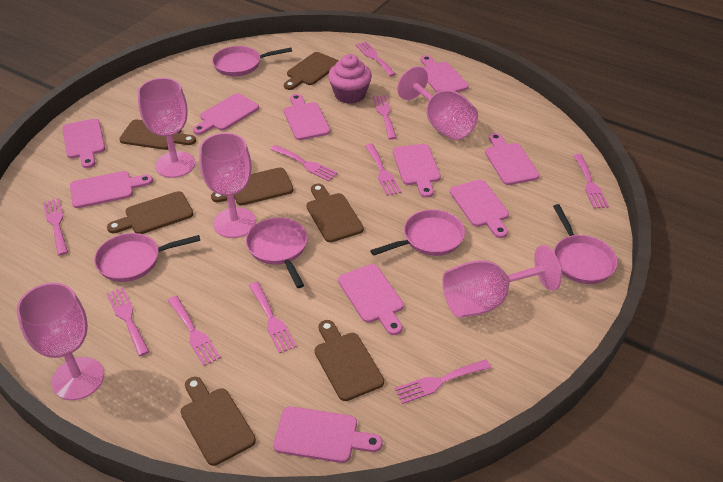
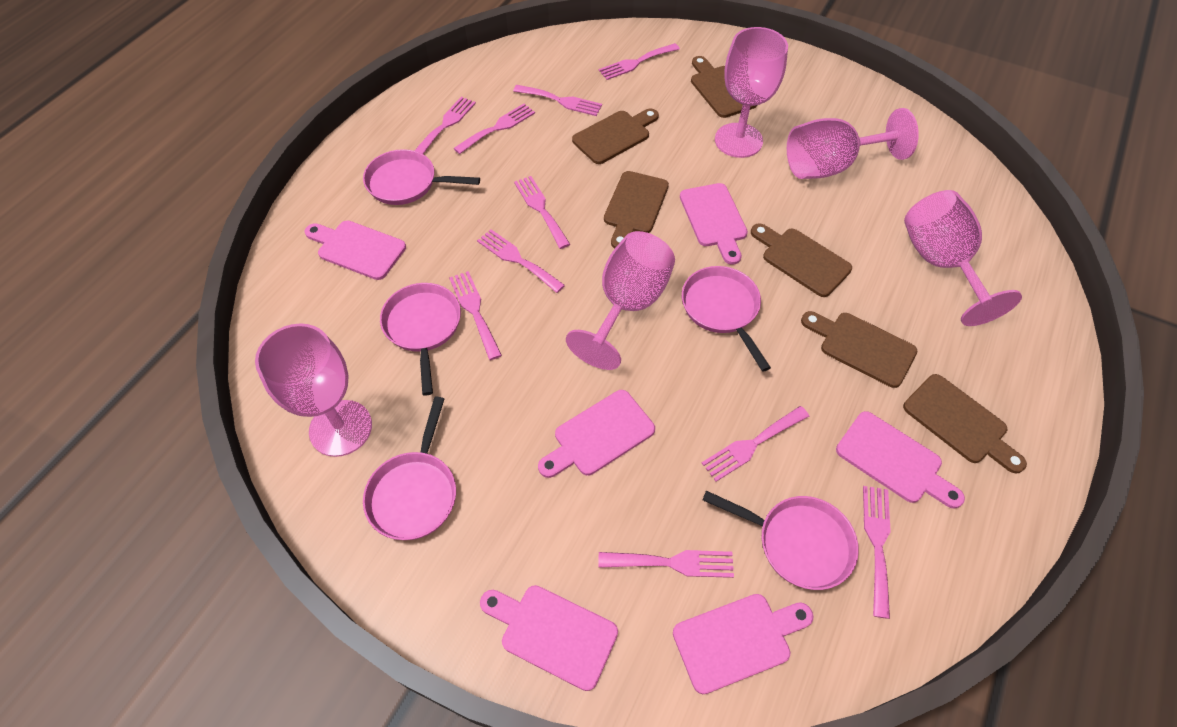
brown cutting board: 7 -> 6
pink cupcake: 1 -> 0
pink cutting board: 10 -> 6

